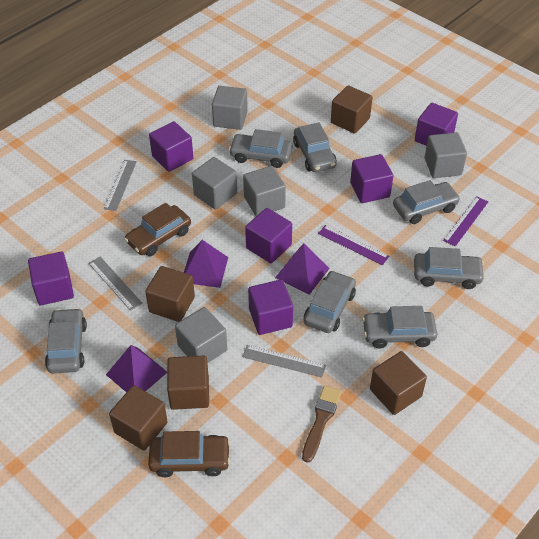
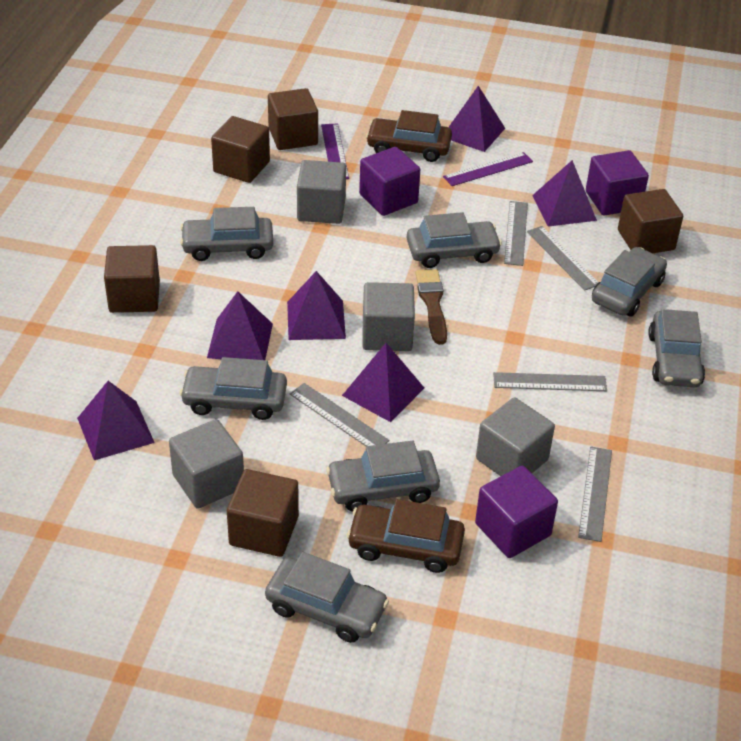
grey cube: 5 -> 4
grey ruler: 3 -> 5
purple cube: 6 -> 3
purple pyramid: 3 -> 6

